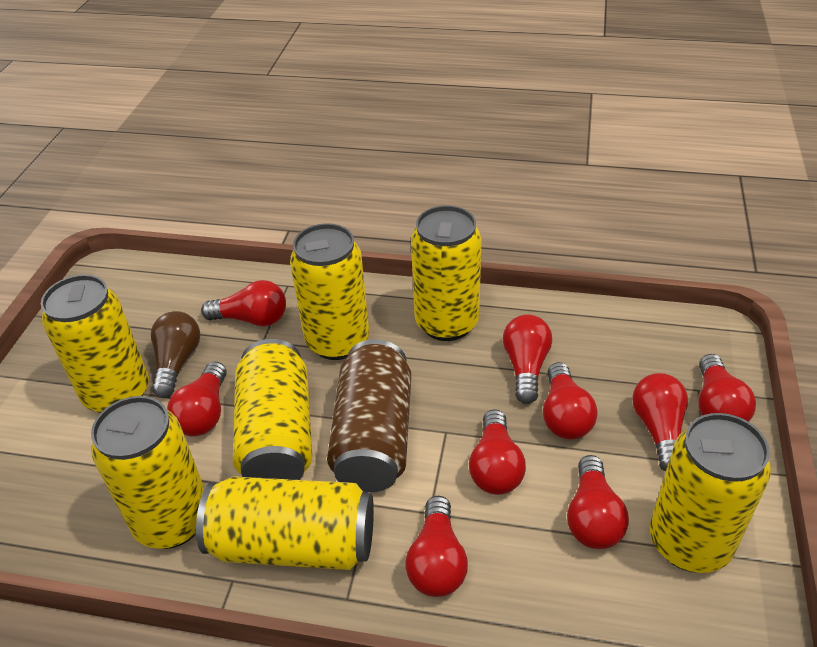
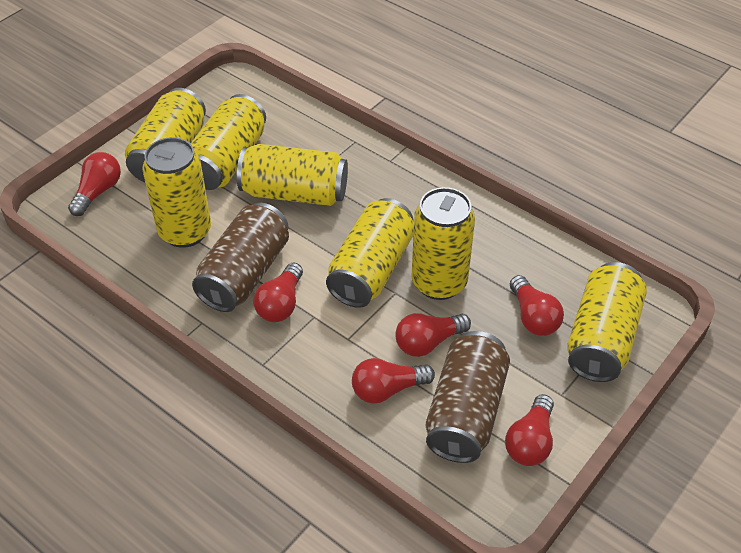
brown can: 1 -> 2
brown light bulb: 1 -> 0
red light bulb: 9 -> 6

